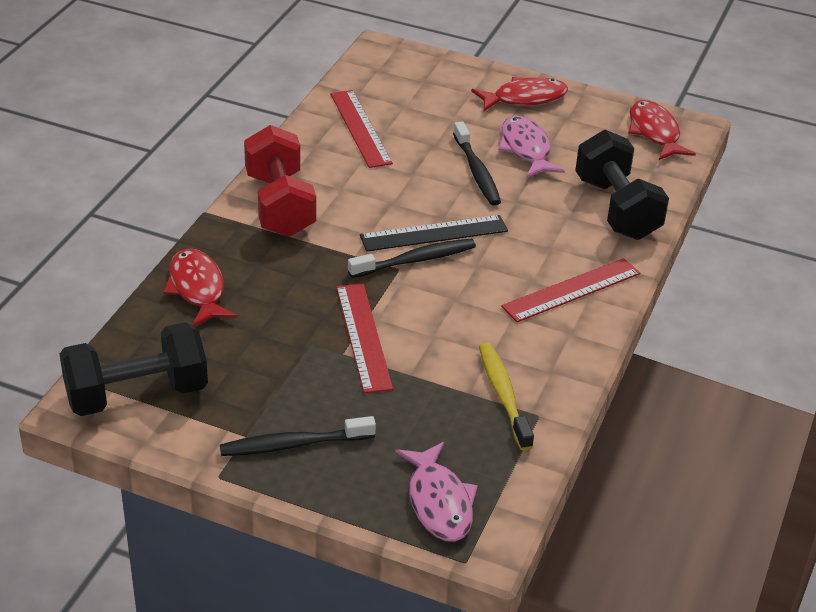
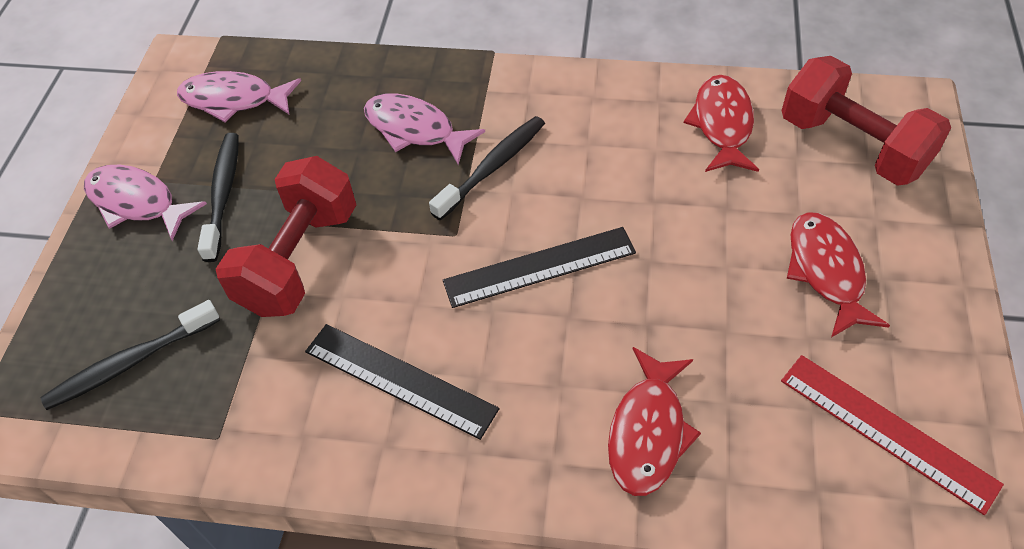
black dumbbell: 2 -> 0
black ruler: 1 -> 2
pink fish: 2 -> 3
red dumbbell: 1 -> 2
red ruler: 3 -> 1
yellow toothbrush: 1 -> 0

